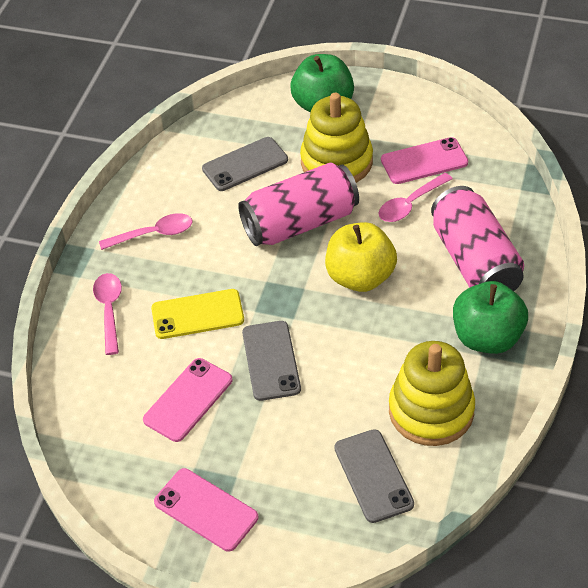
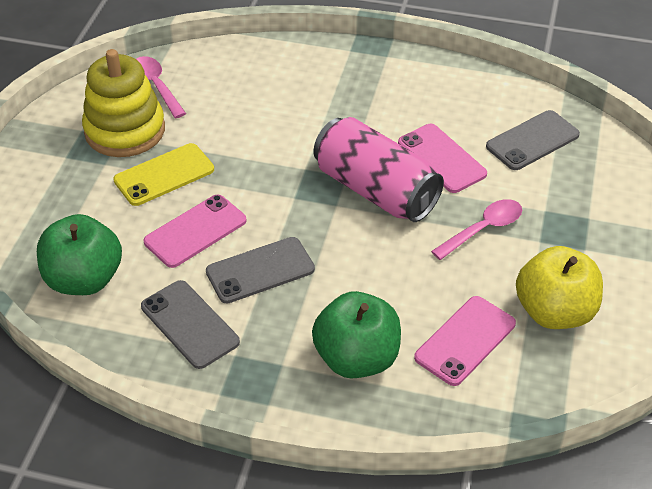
pink can: 2 -> 1
pink spoon: 3 -> 2
yellow stacking toy: 2 -> 1

